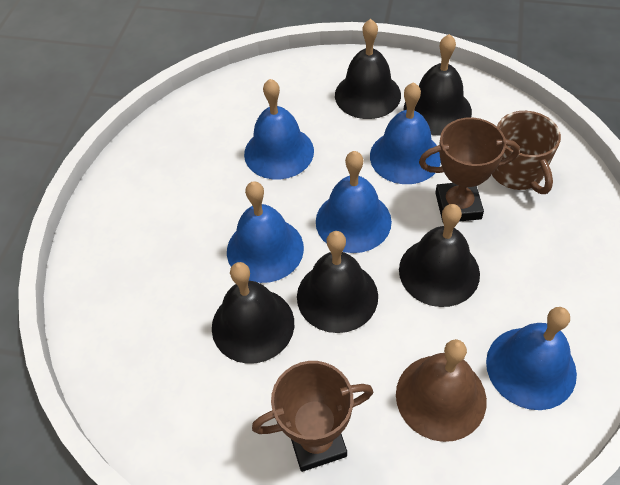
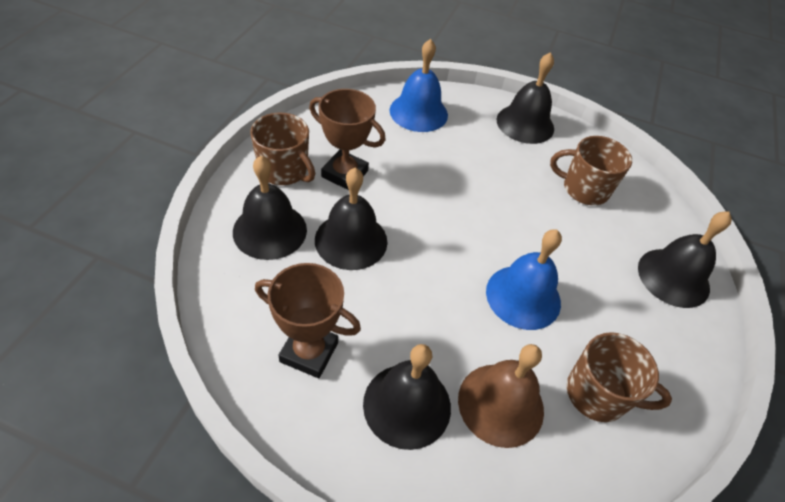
blue bell: 5 -> 2
brown mug: 1 -> 3

